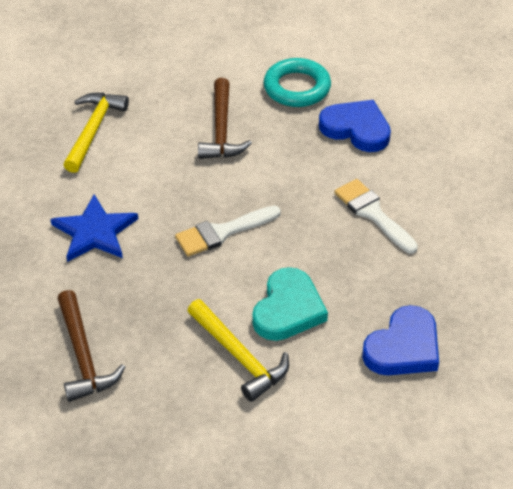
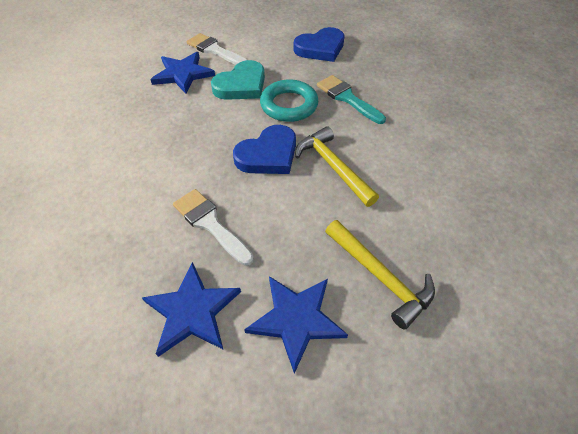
blue star: 1 -> 3
brown hammer: 2 -> 0
turquoise brush: 0 -> 1

